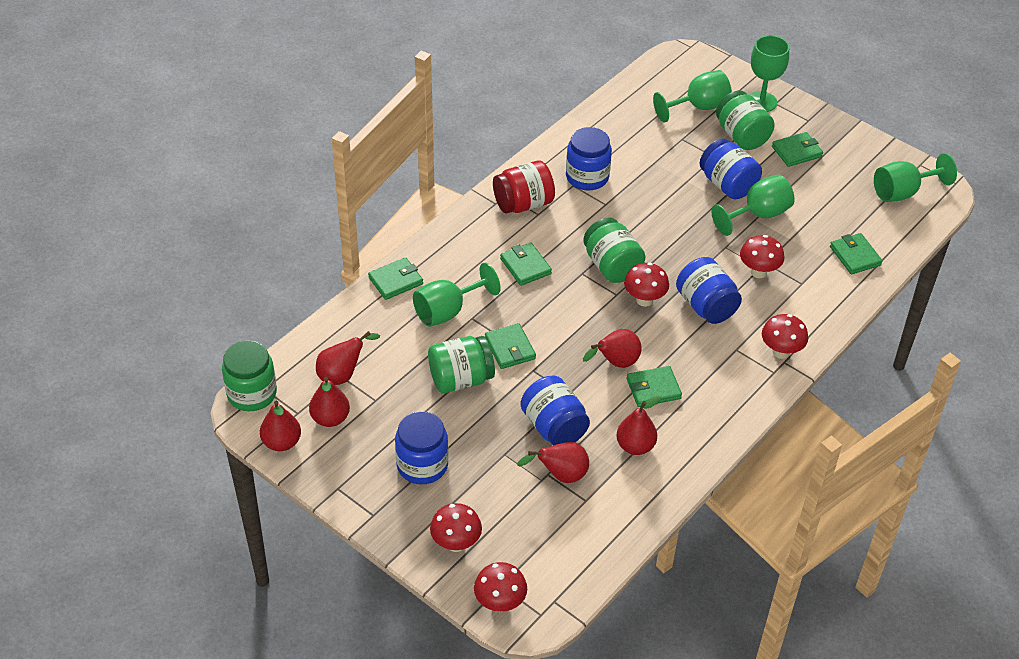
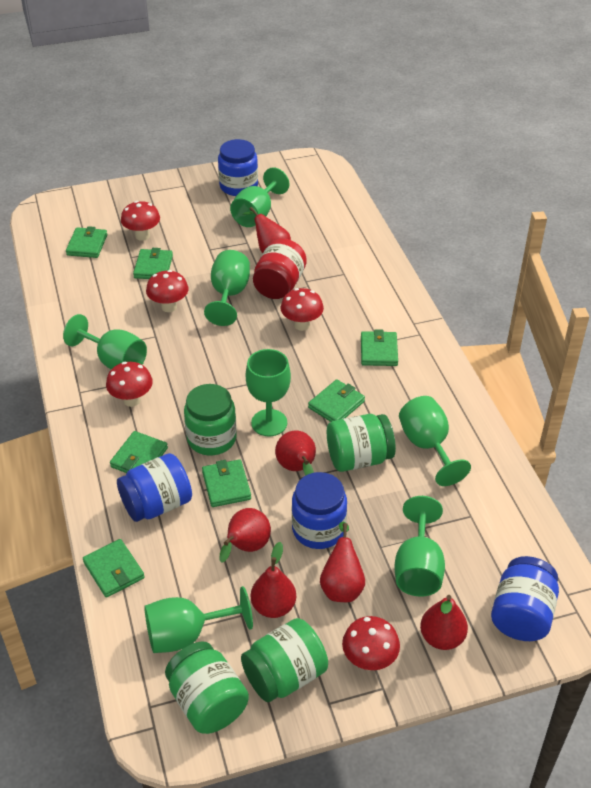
blue jar: 5 -> 4
green goblet: 5 -> 7
green wallet: 6 -> 7

